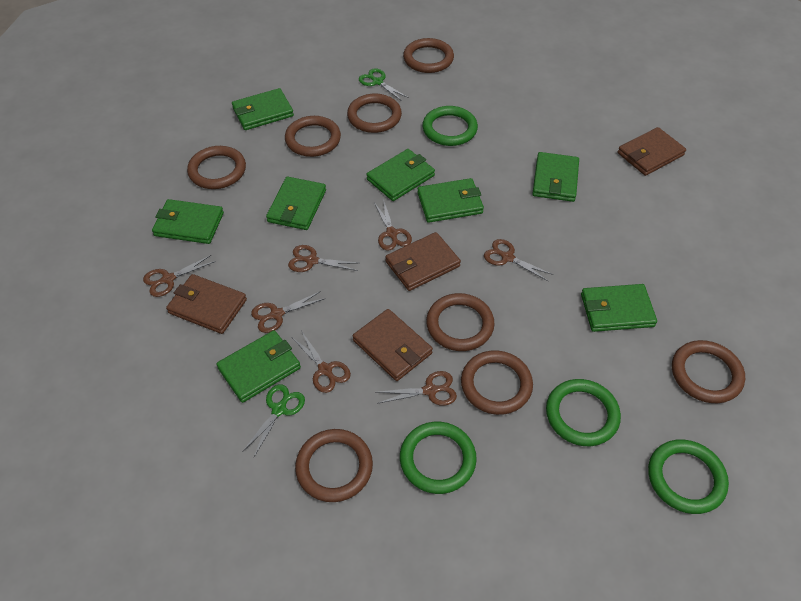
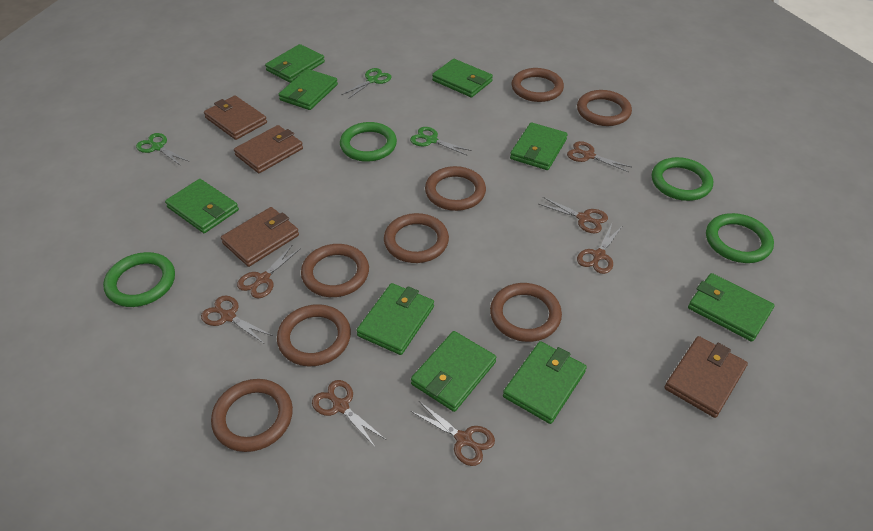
green scissors: 2 -> 3
green wallet: 8 -> 9

